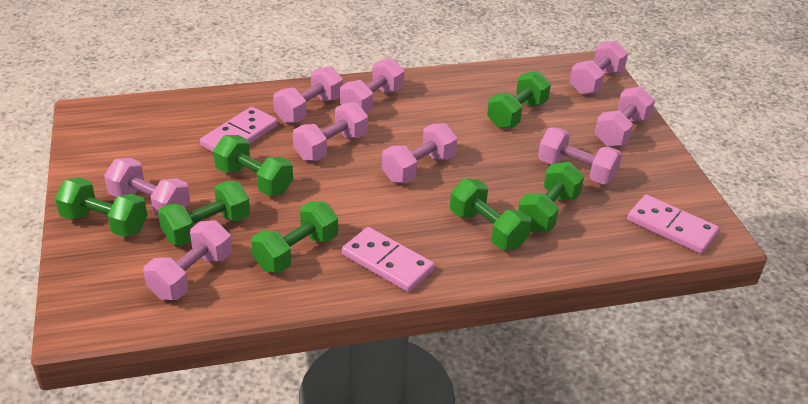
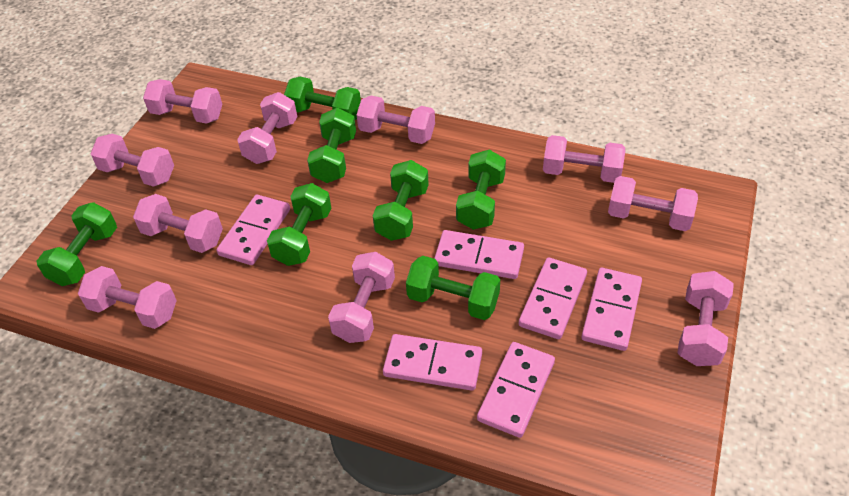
pink domino: 3 -> 6
pink dumbbell: 9 -> 10

